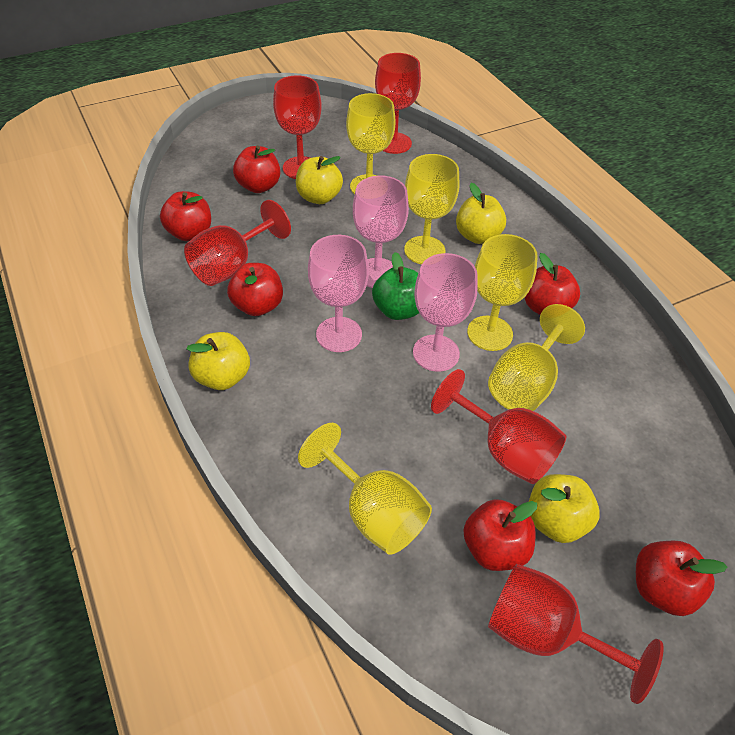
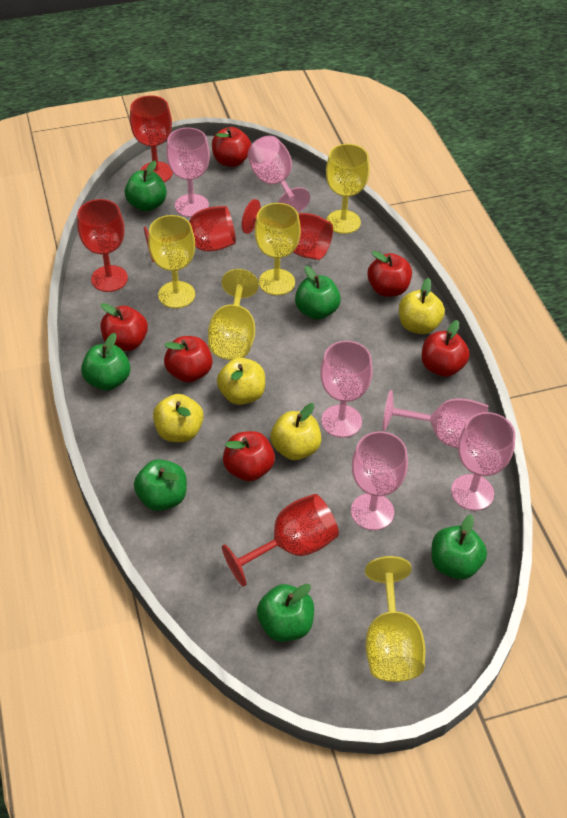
green apple: 1 -> 6
pink goblet: 3 -> 6

